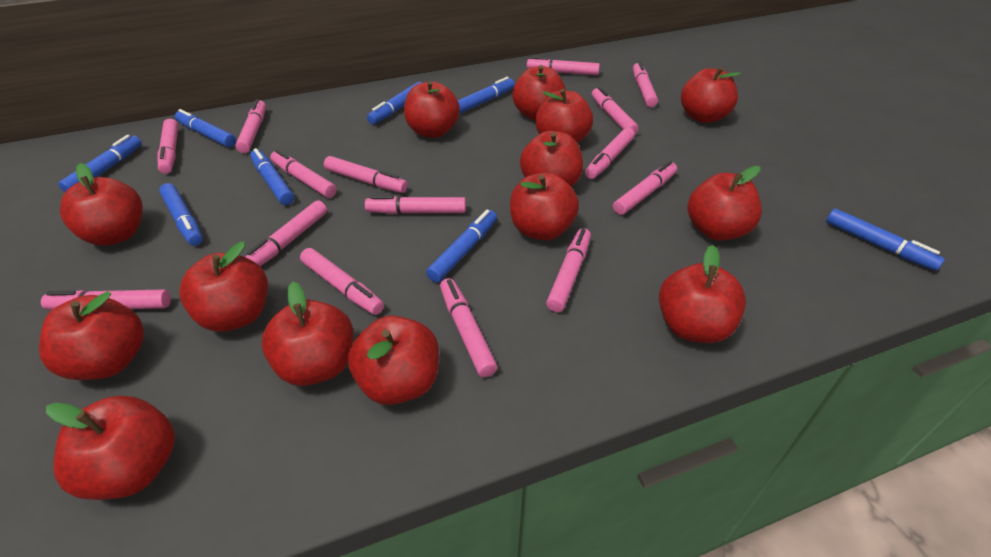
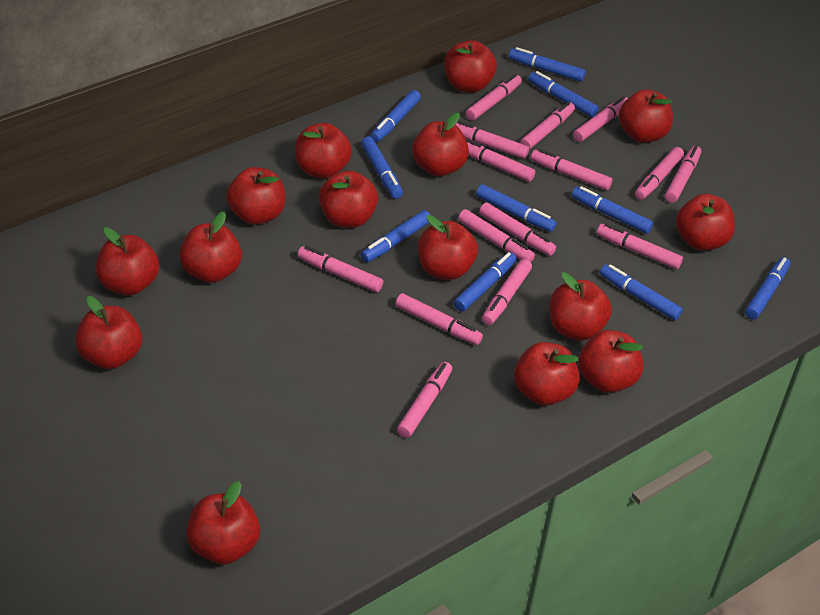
blue marker: 8 -> 10
red apple: 14 -> 15

